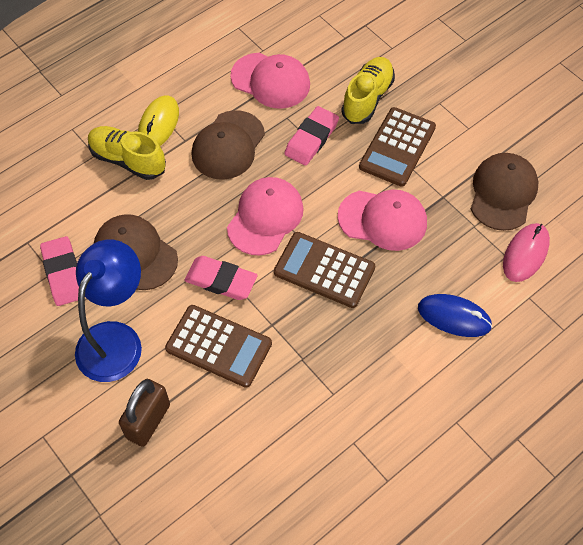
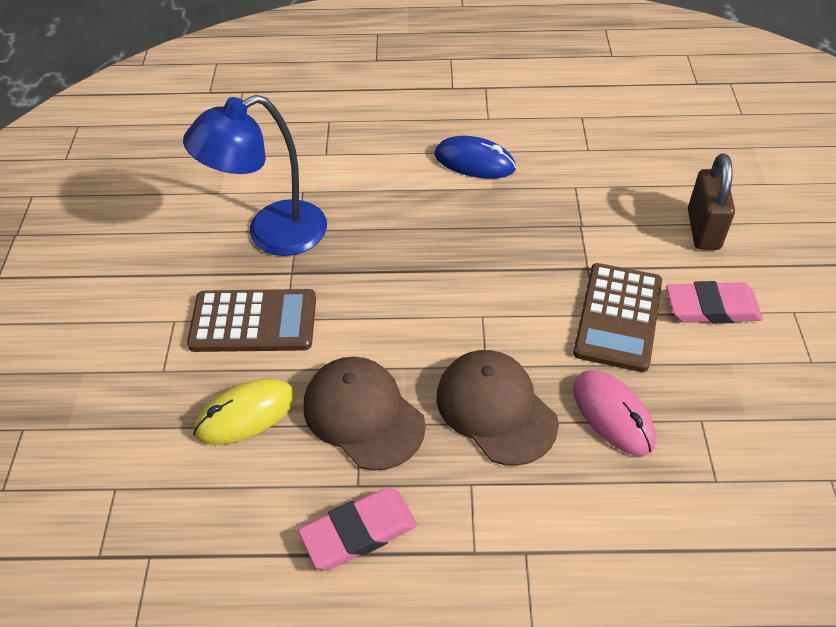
brown calculator: 3 -> 2
brown cap: 3 -> 2
pink cap: 3 -> 0
pink eraser: 3 -> 2
yellow shoe: 2 -> 0

